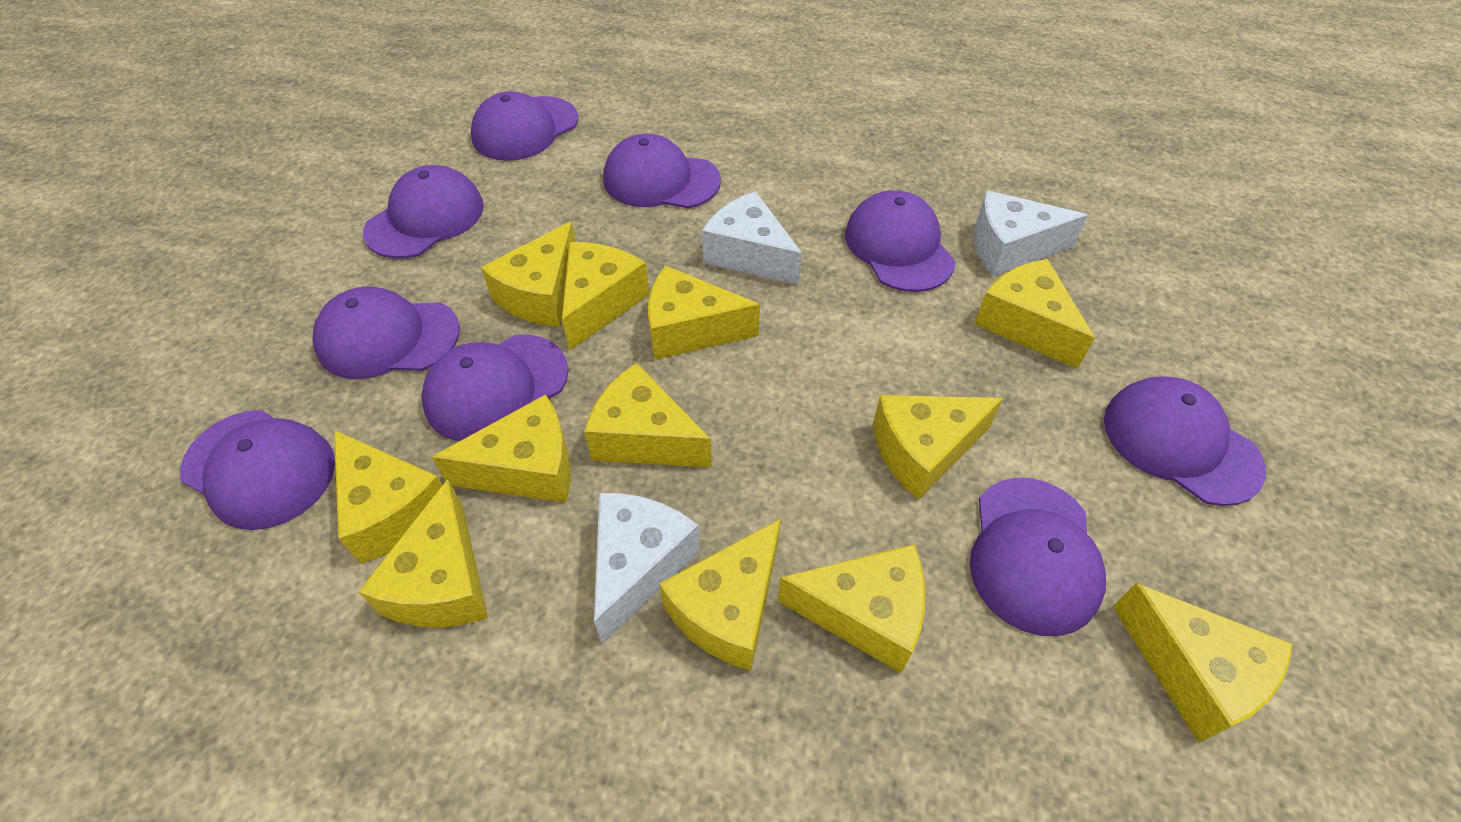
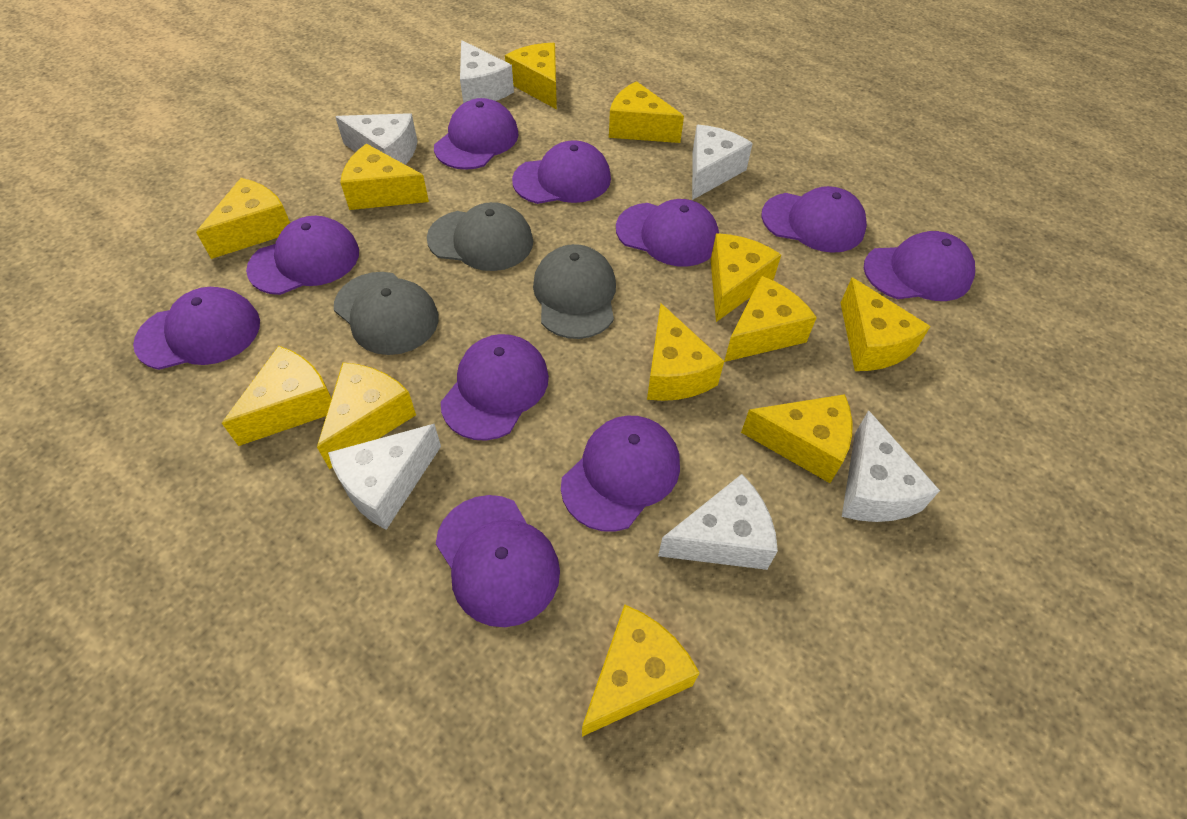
grey cap: 0 -> 3
purple cap: 9 -> 10
white cheese: 3 -> 6

